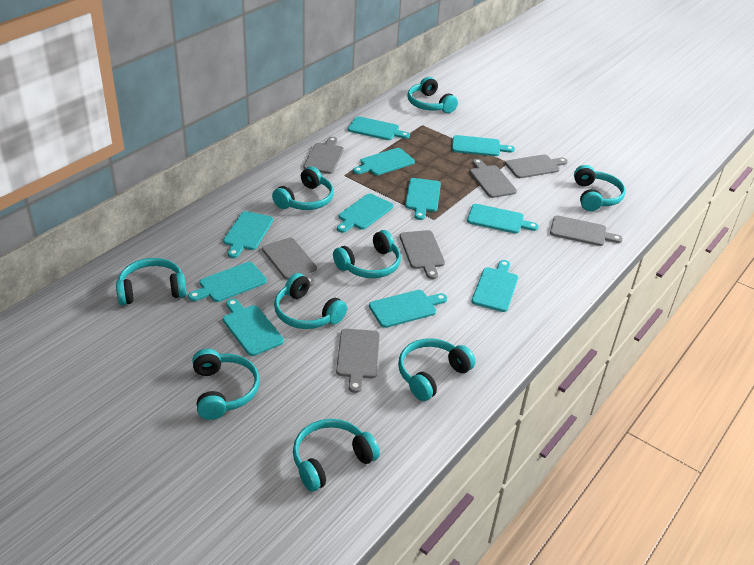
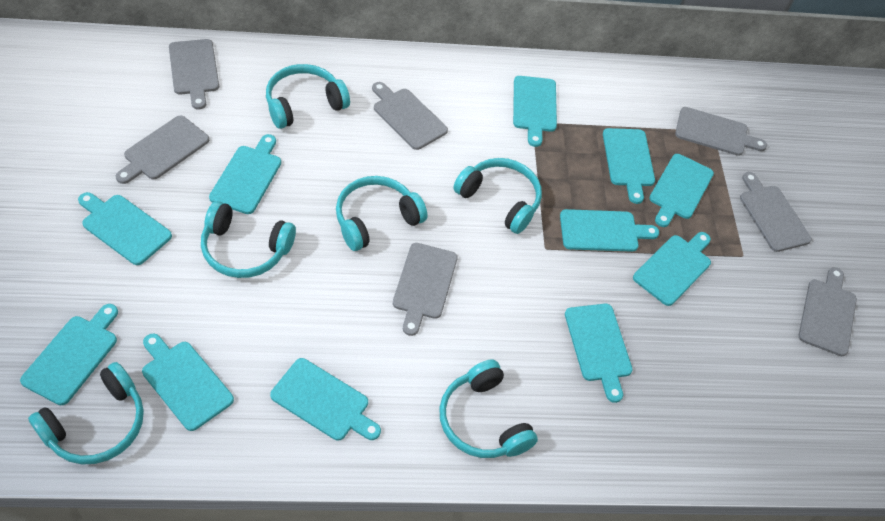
turquoise headphones: 9 -> 6

